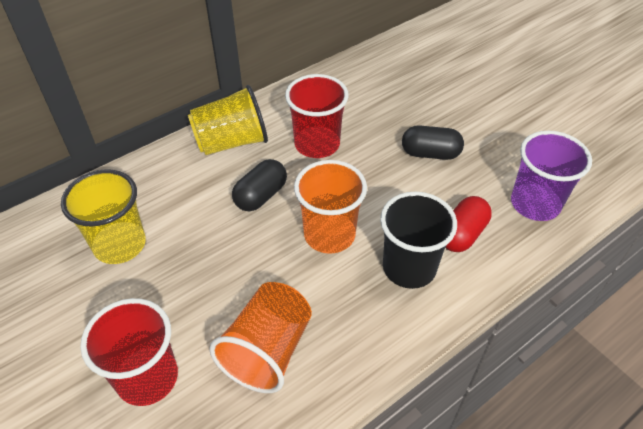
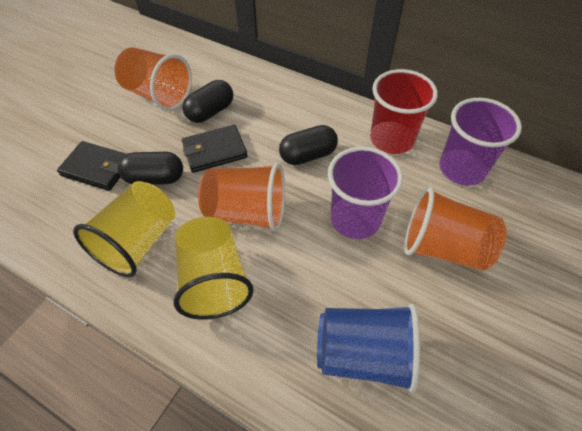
black capsule: 2 -> 3
black cup: 1 -> 0
black wallet: 0 -> 2
blue cup: 0 -> 1
orange cup: 2 -> 3
purple cup: 1 -> 2
red capsule: 1 -> 0
red cup: 2 -> 1

